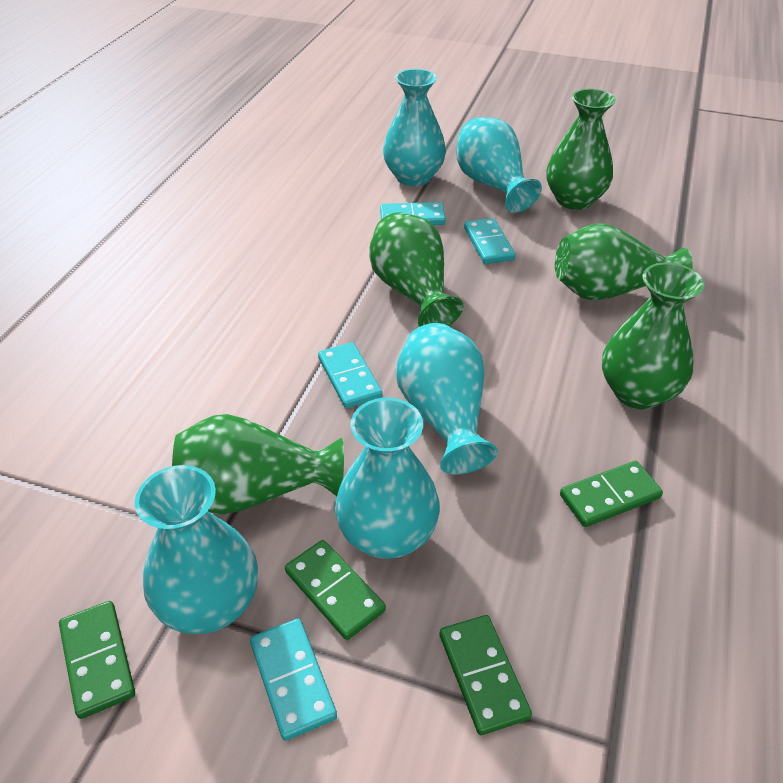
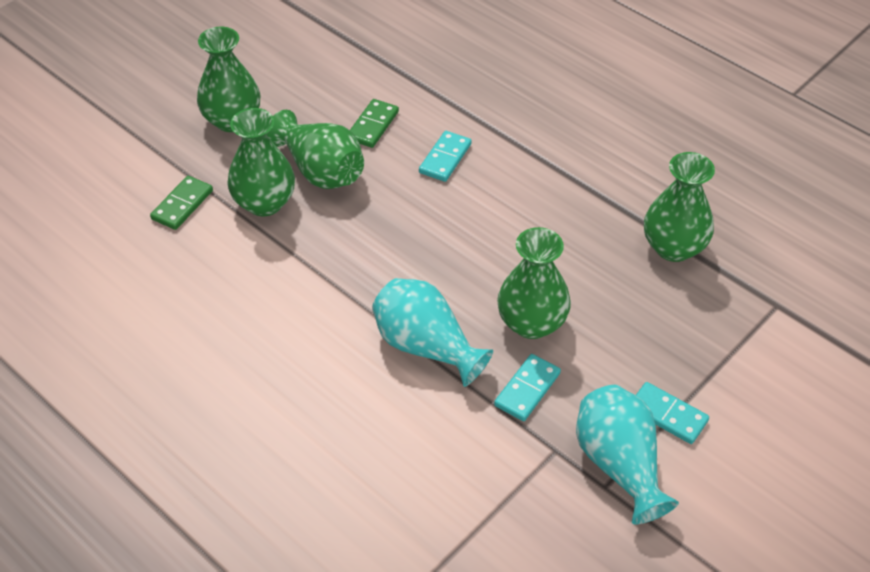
green domino: 4 -> 2
turquoise domino: 4 -> 3
turquoise vase: 5 -> 2

